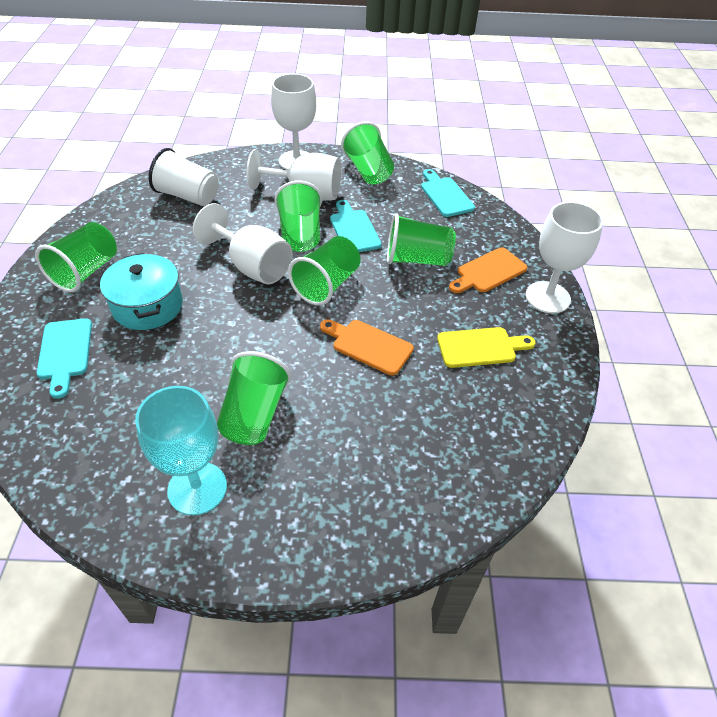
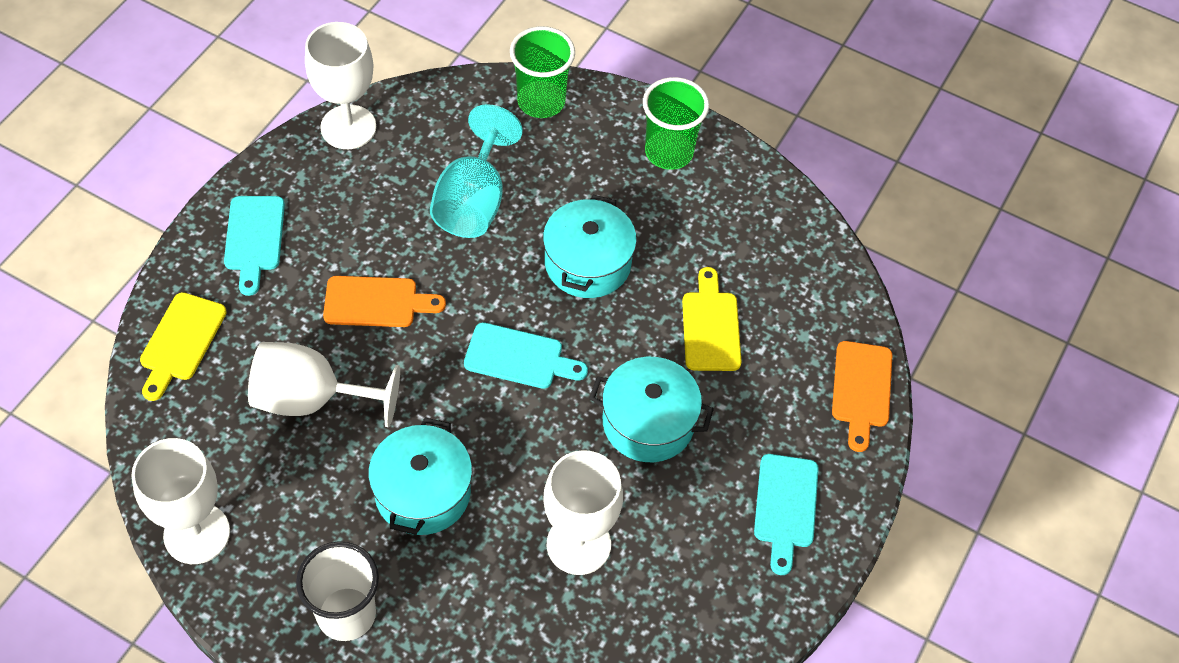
green cup: 6 -> 2
turquoise pot: 1 -> 3
yellow cutting board: 1 -> 2

